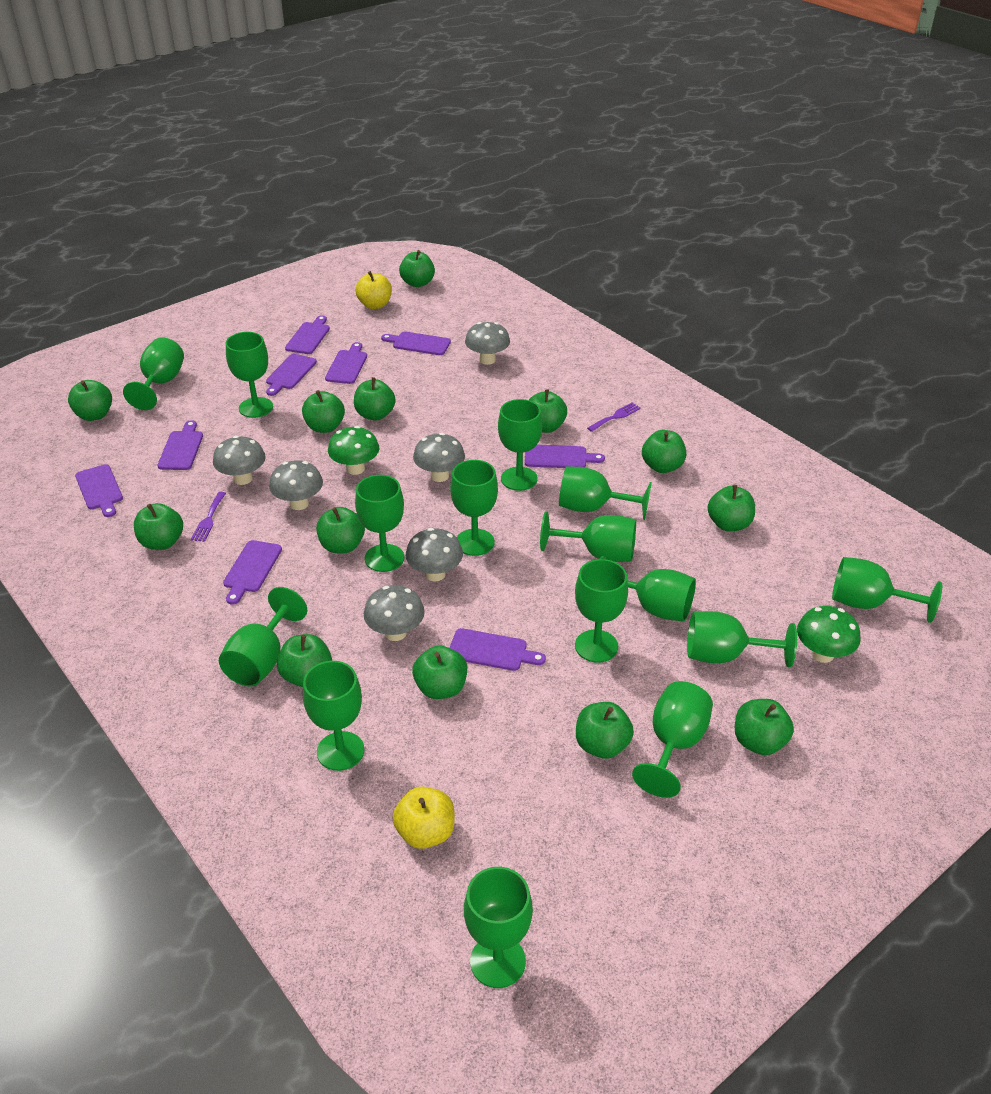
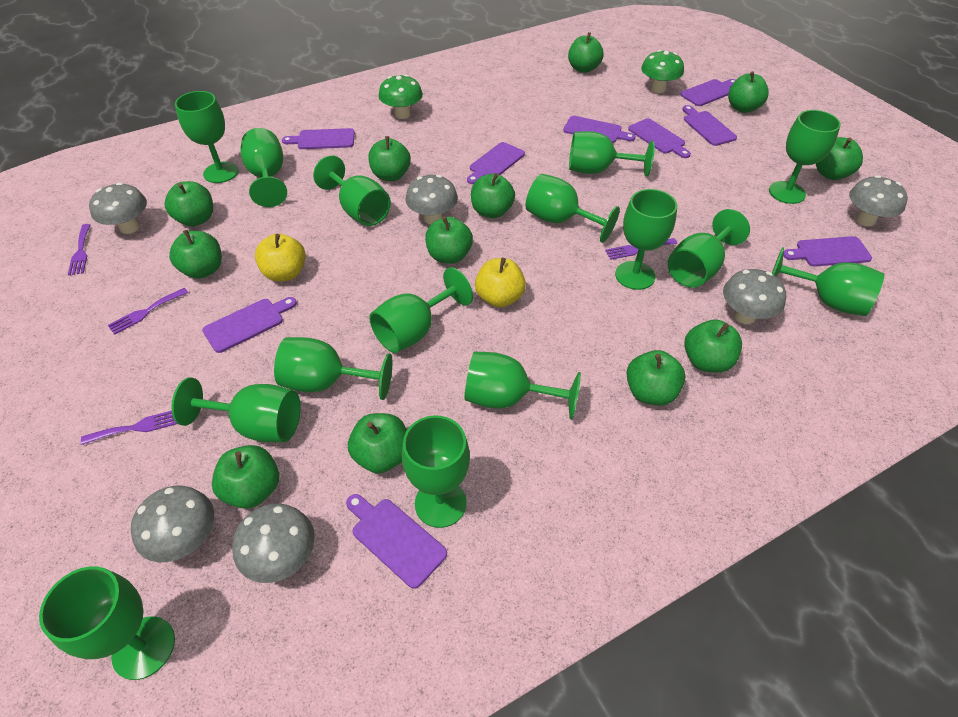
green apple: 13 -> 12
purple fork: 2 -> 4

